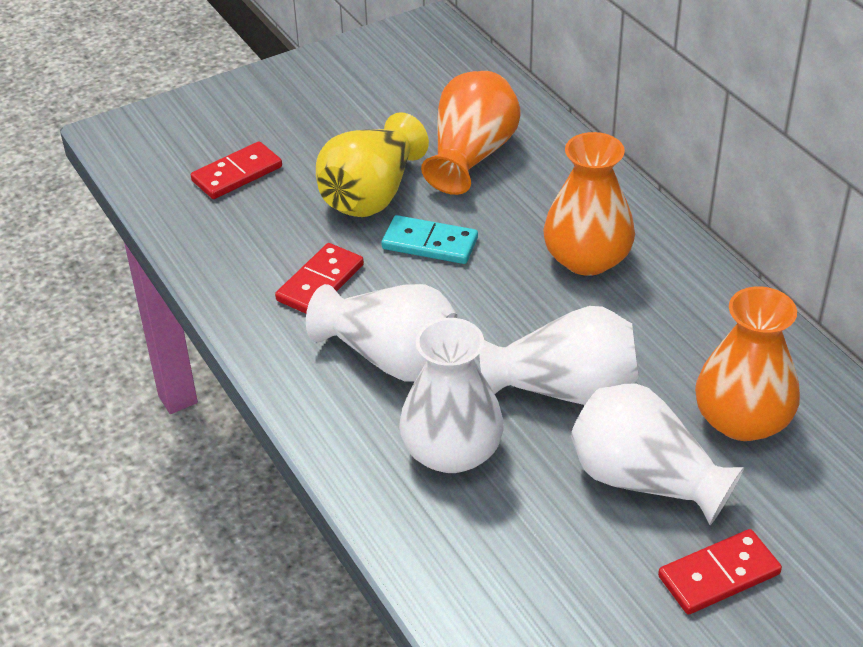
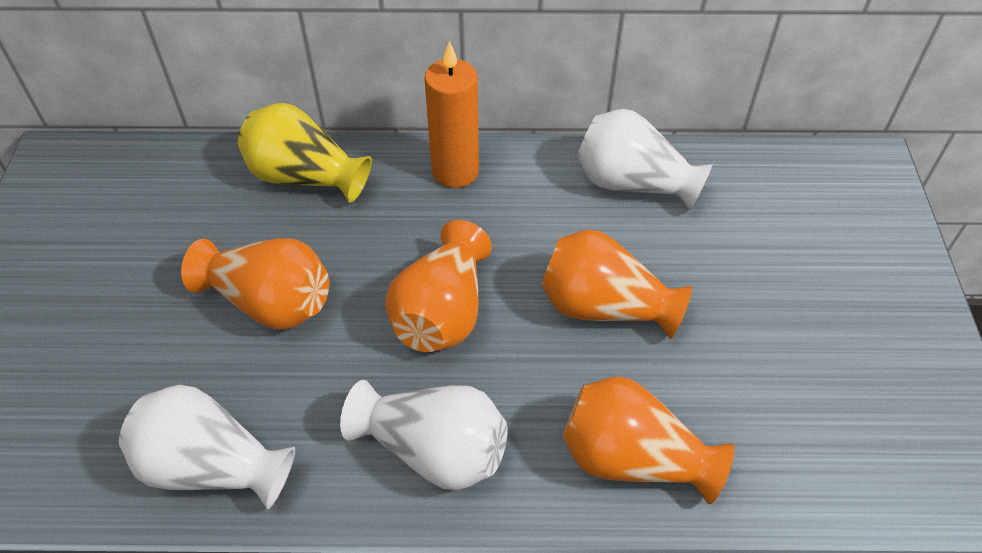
orange candle: 0 -> 1
orange vase: 3 -> 4
red domino: 3 -> 0
turquoise domino: 1 -> 0
white vase: 4 -> 3

